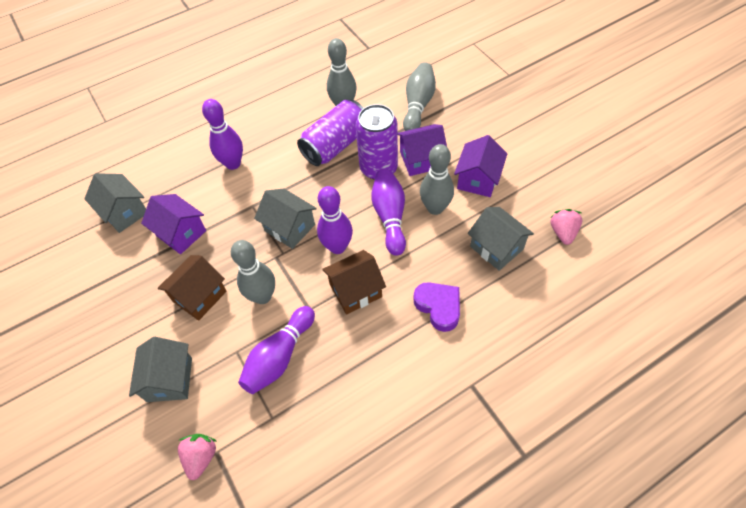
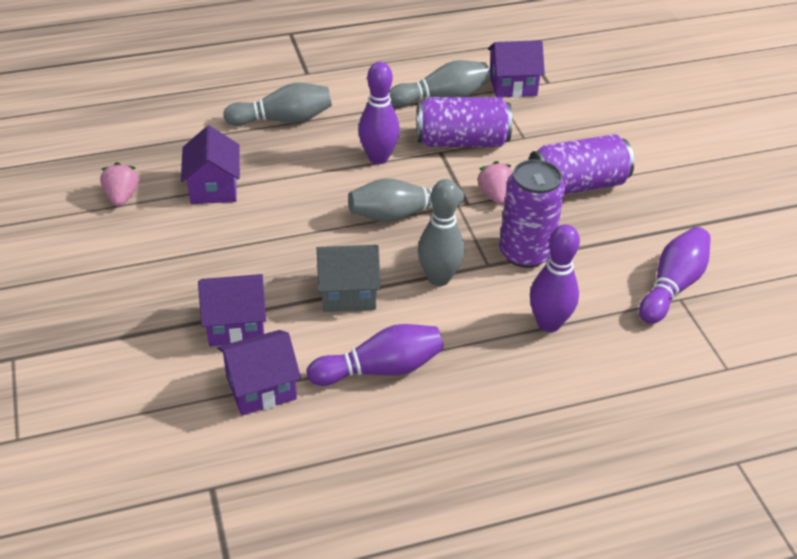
brown house: 2 -> 0
grey house: 4 -> 1
purple can: 2 -> 3
purple heart: 1 -> 0
purple house: 3 -> 4

